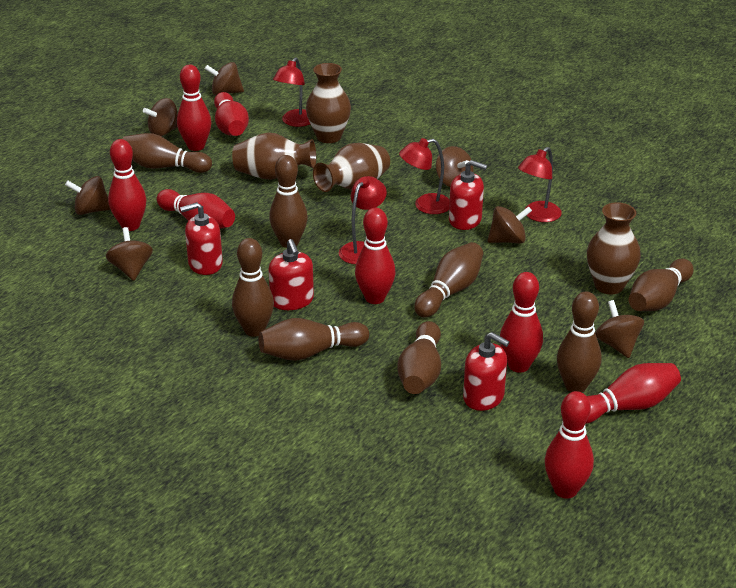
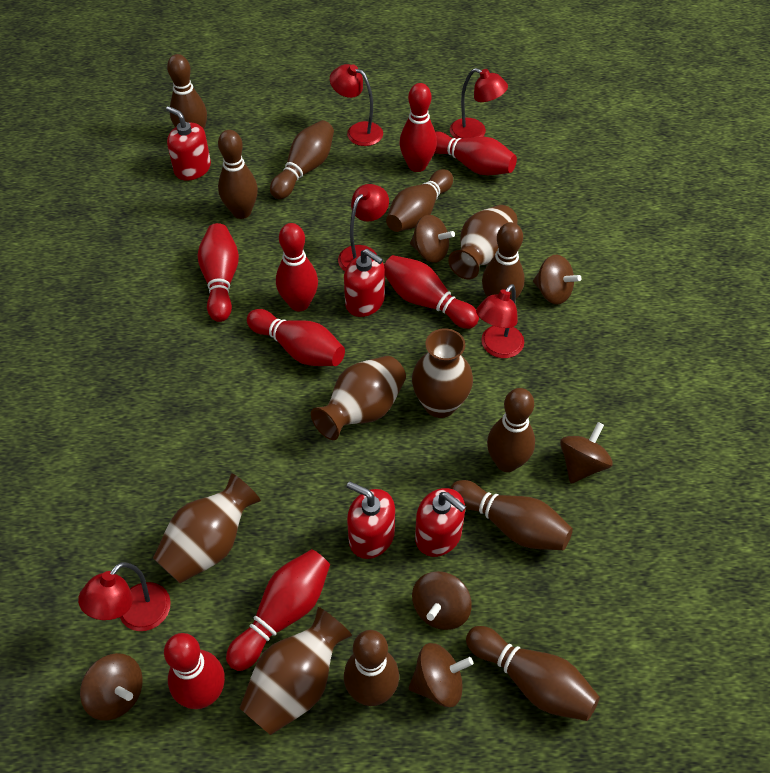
brown bowling pin: 8 -> 9
brown spinning top: 7 -> 6
brown vase: 4 -> 5
red lamp: 4 -> 5

